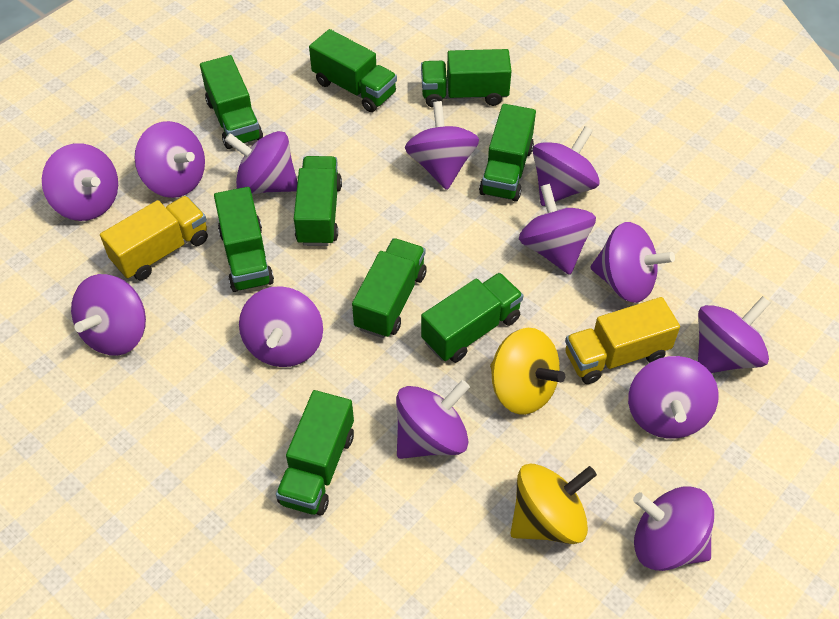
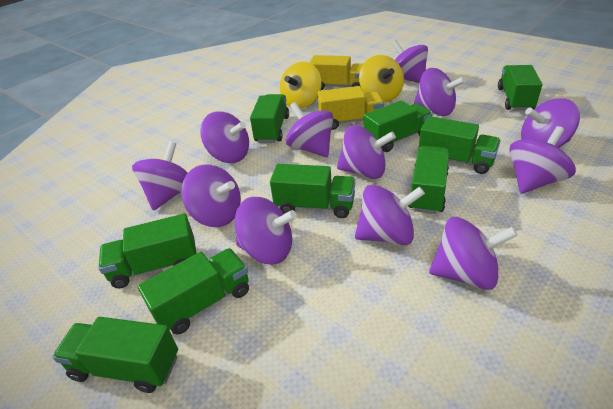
purple spinning top: 13 -> 12

